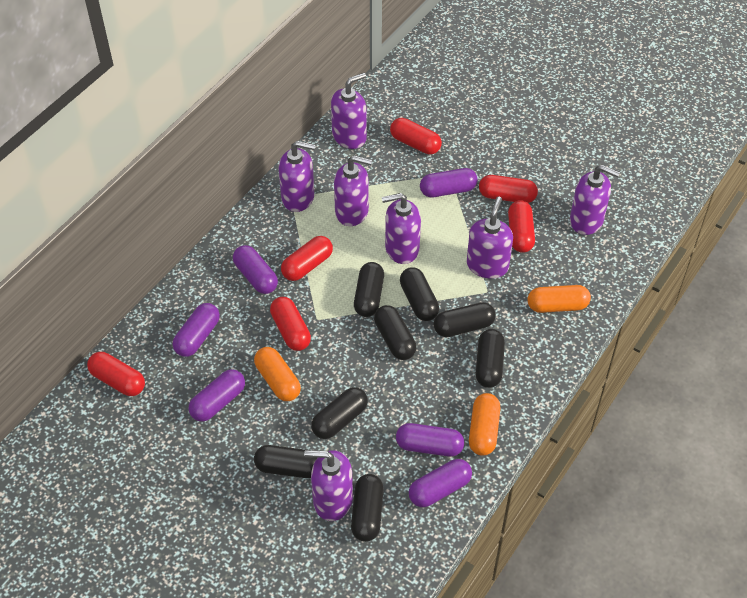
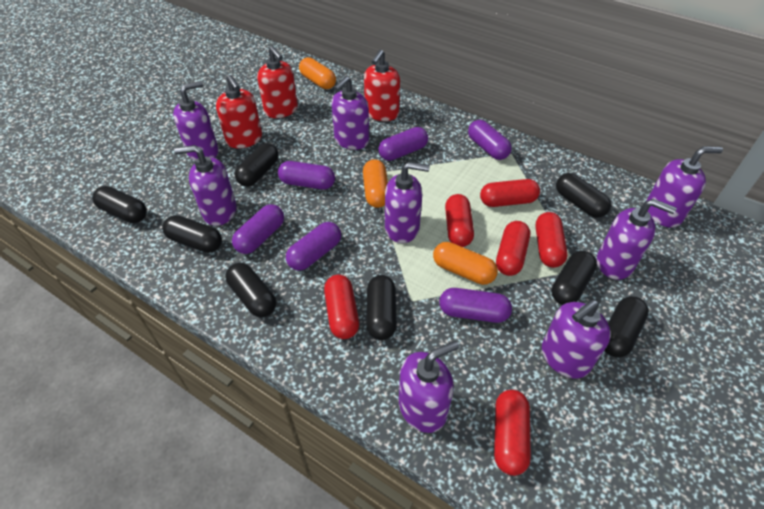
purple soap dispenser: 7 -> 8
red soap dispenser: 0 -> 3

